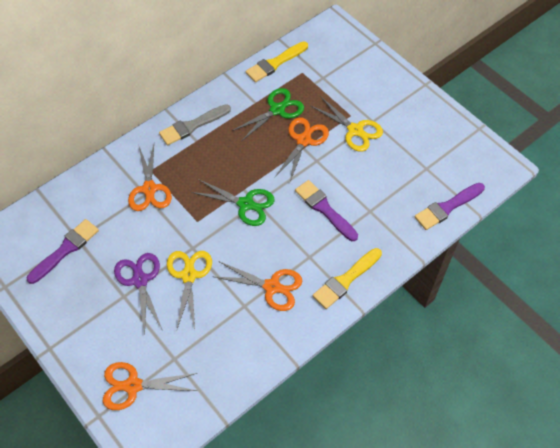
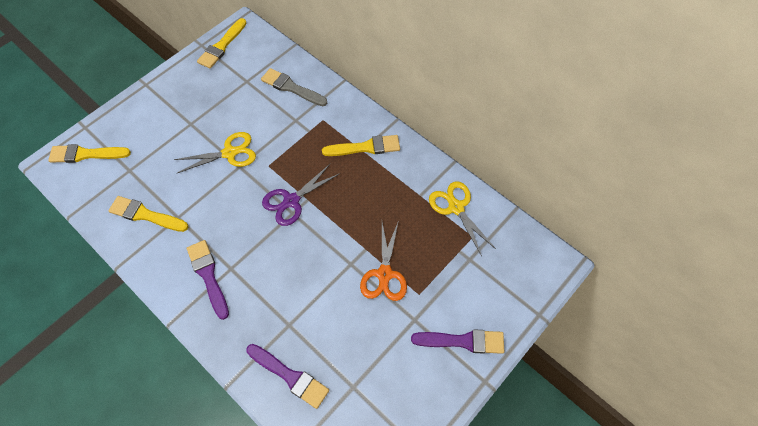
green scissors: 2 -> 0
orange scissors: 4 -> 1
yellow brush: 2 -> 4

